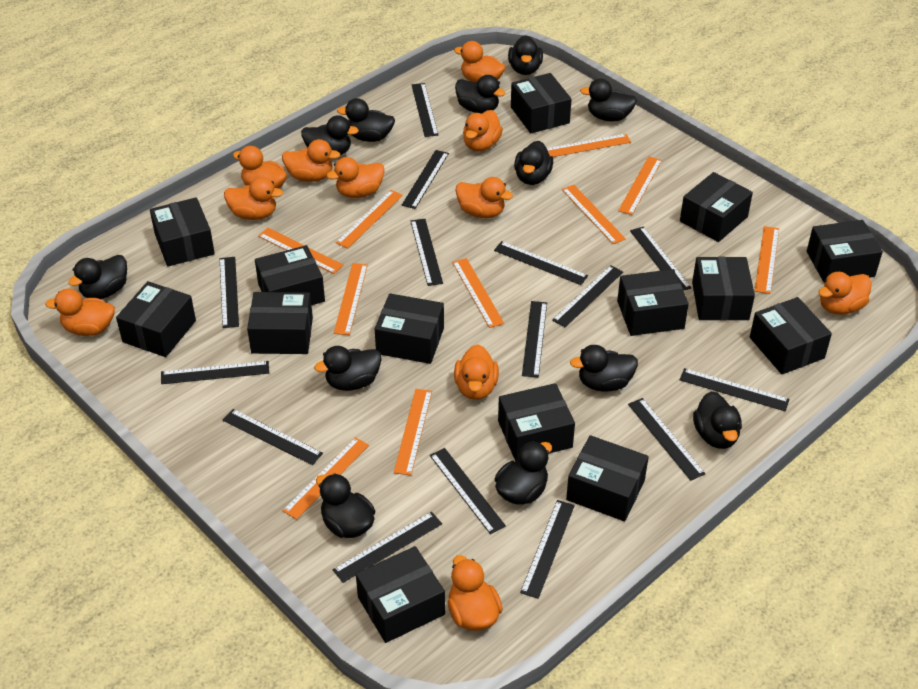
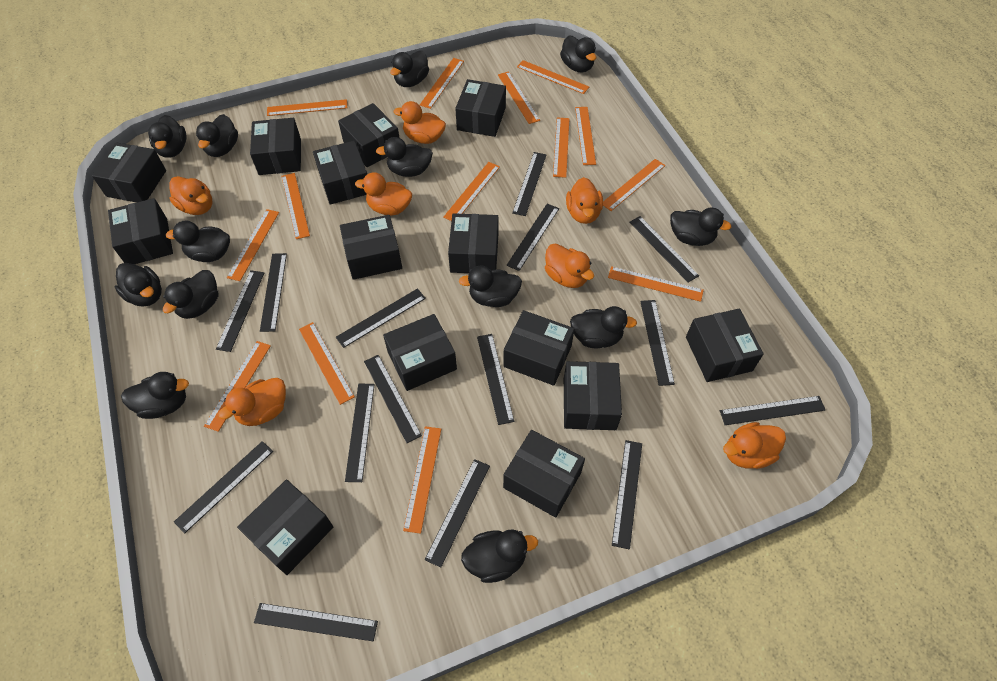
black duck: 12 -> 13
orange duck: 11 -> 7
orange ruler: 10 -> 14

